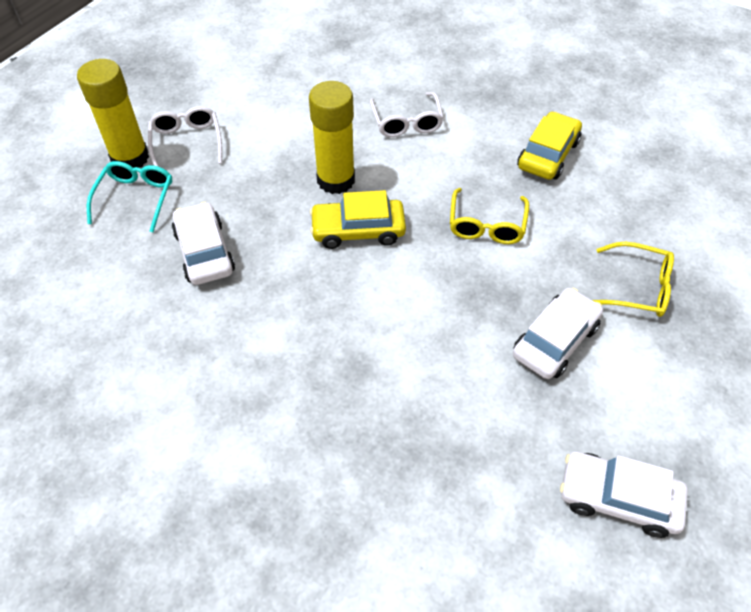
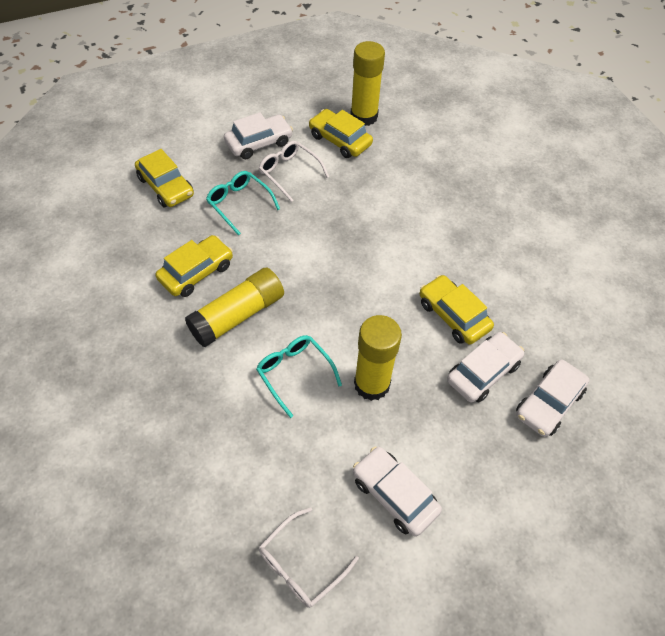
turquoise glasses: 1 -> 2
white car: 3 -> 4
yellow car: 2 -> 4
yellow glasses: 2 -> 0
yellow glue stick: 2 -> 3

